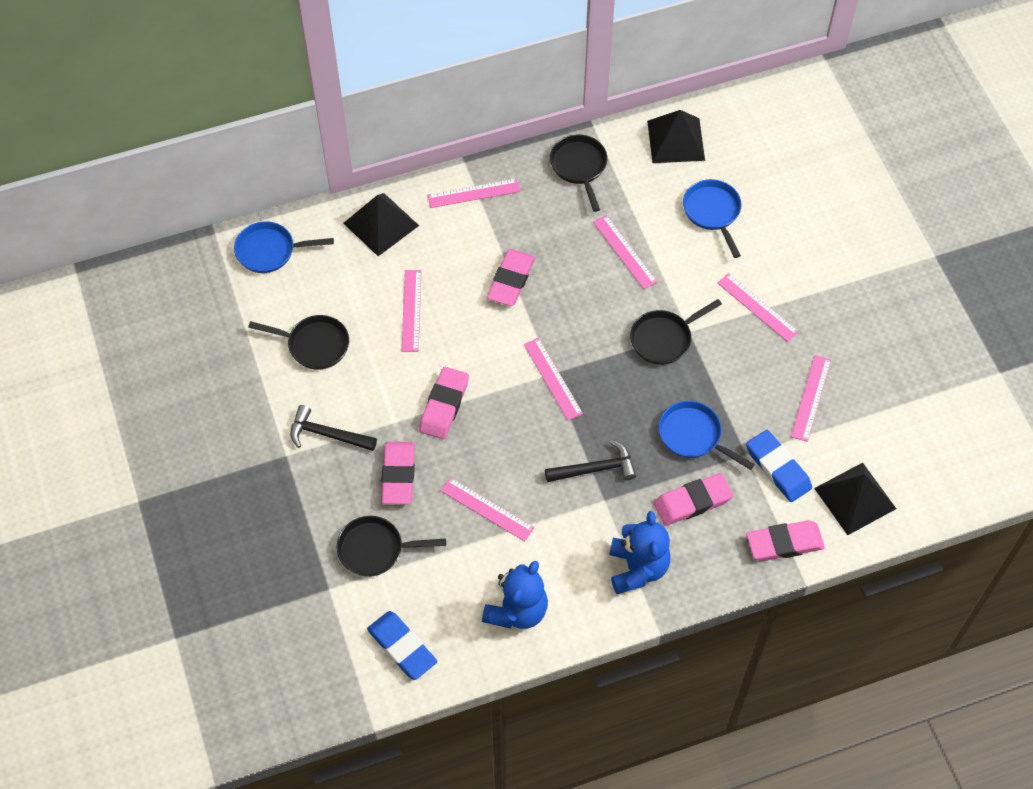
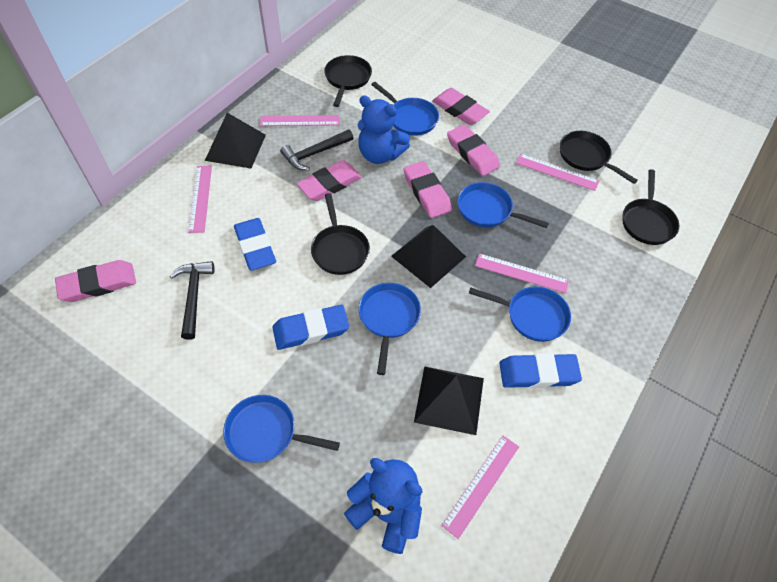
blue eraser: 2 -> 3
blue pan: 3 -> 5
pink ruler: 7 -> 5

